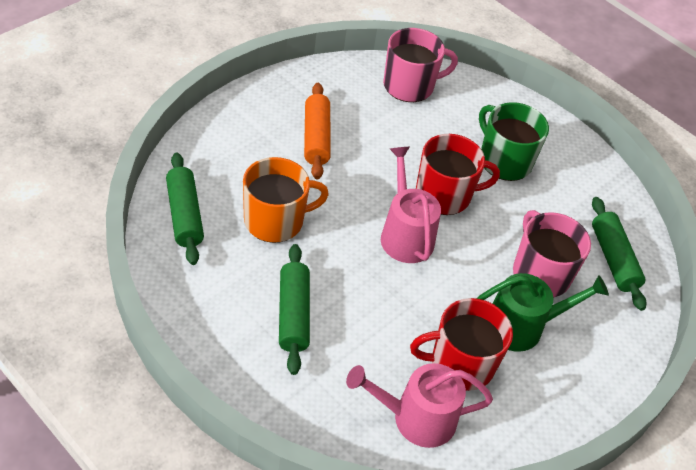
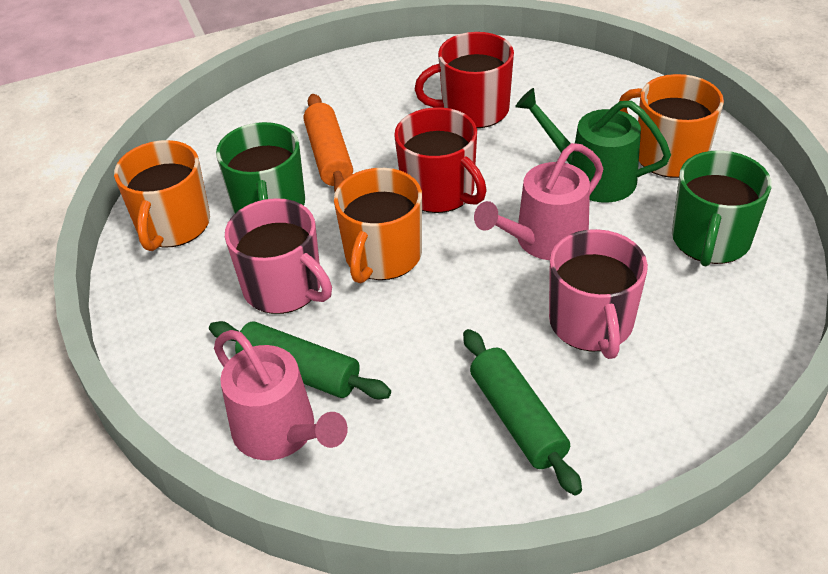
green mug: 1 -> 2
green rolling pin: 3 -> 2
orange mug: 1 -> 3

